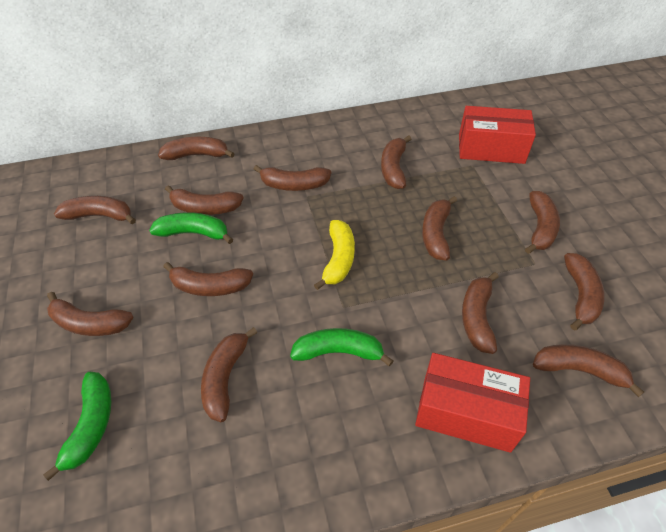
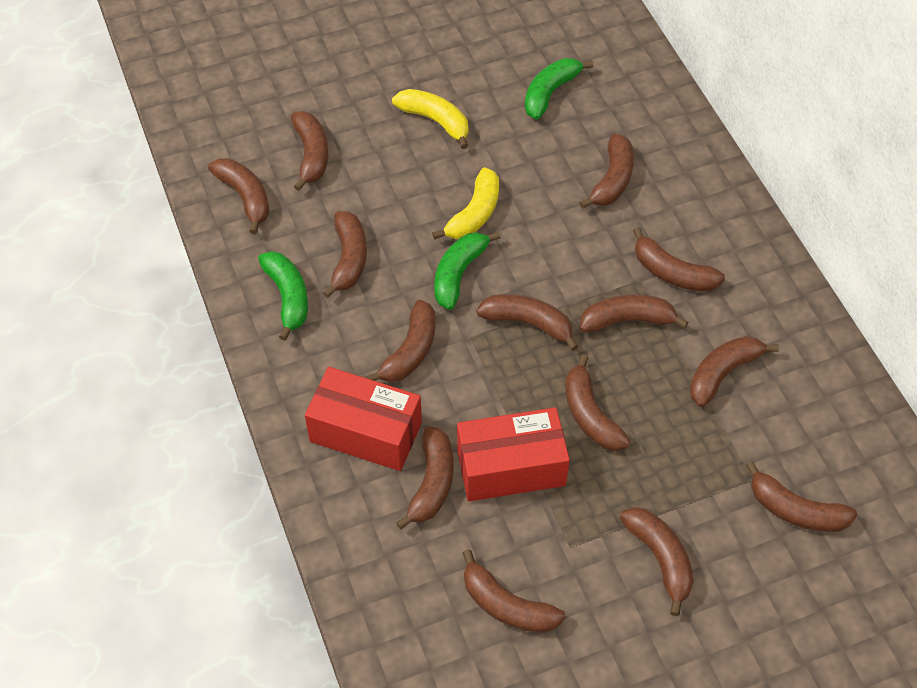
brown banana: 13 -> 14
yellow banana: 1 -> 2

